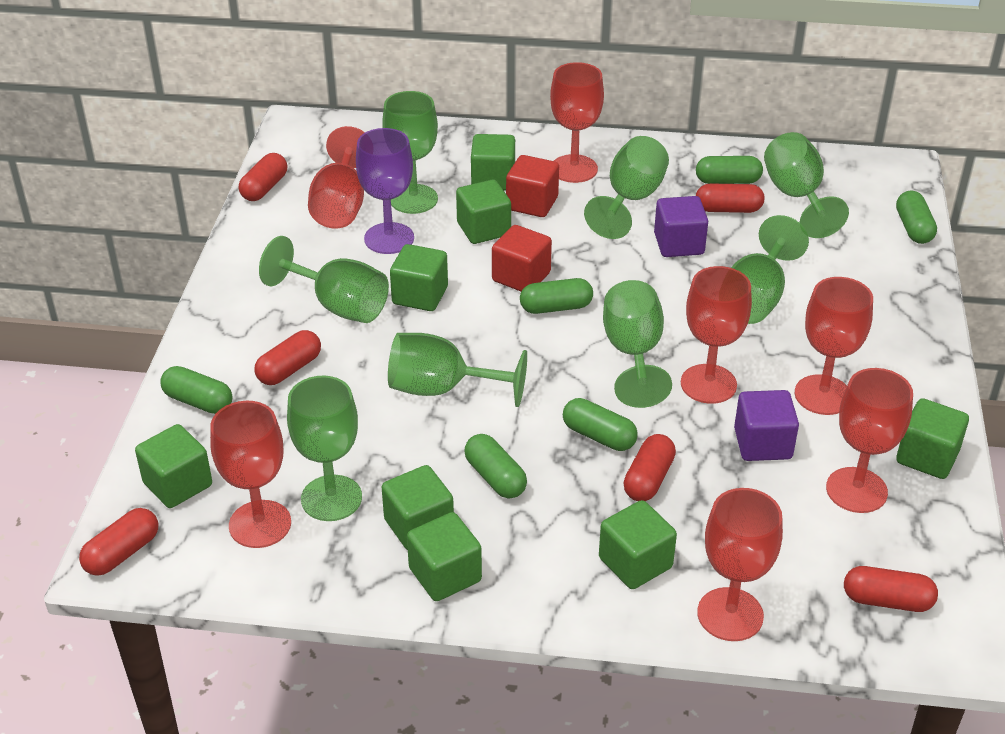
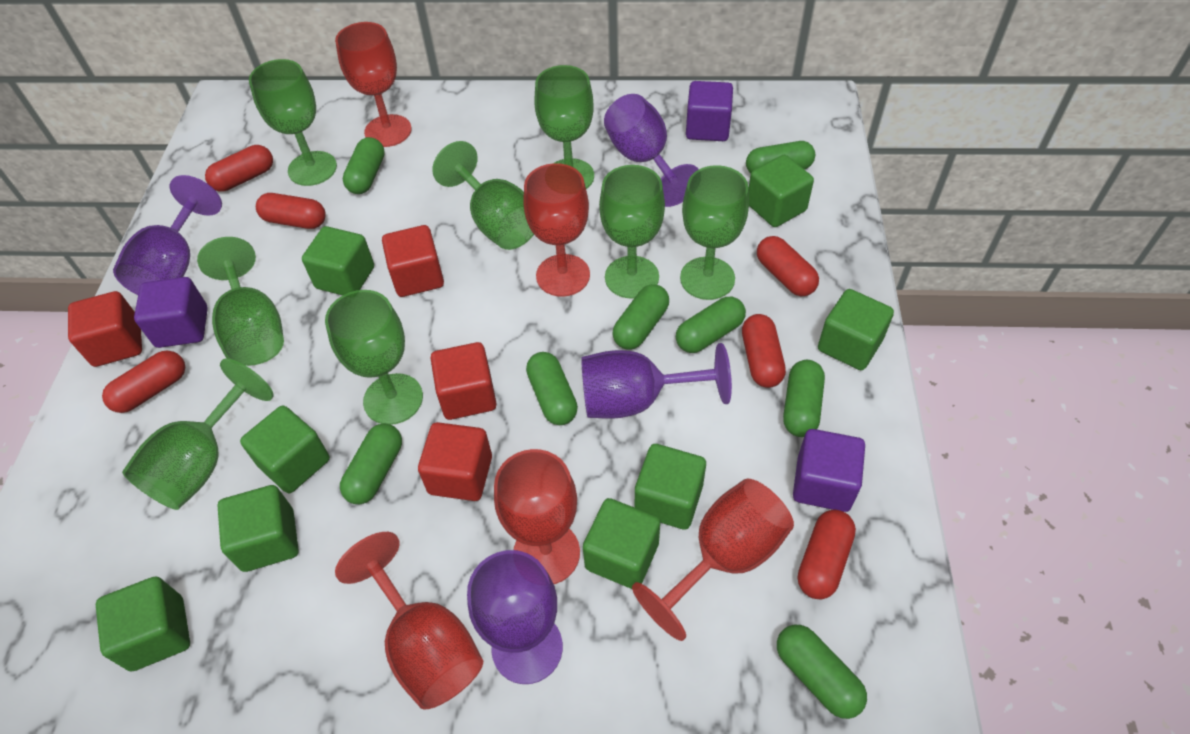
green capsule: 6 -> 8
purple cube: 2 -> 3
purple goblet: 1 -> 4
red cube: 2 -> 4
red goblet: 7 -> 5

